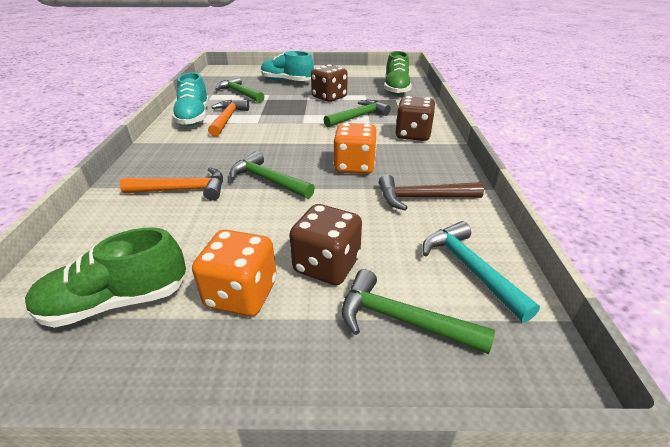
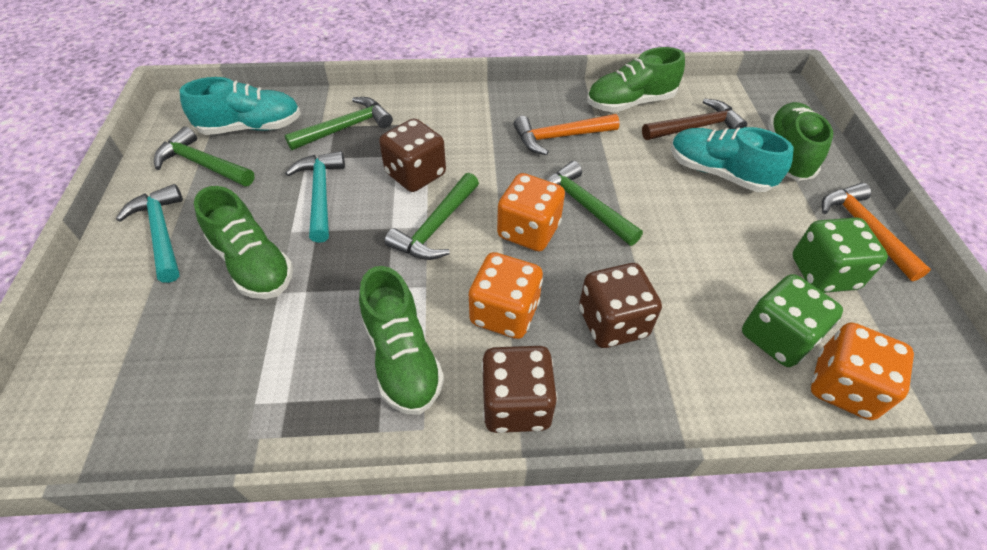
green dice: 0 -> 2
green shoe: 2 -> 4
orange dice: 2 -> 3
turquoise hammer: 1 -> 2

